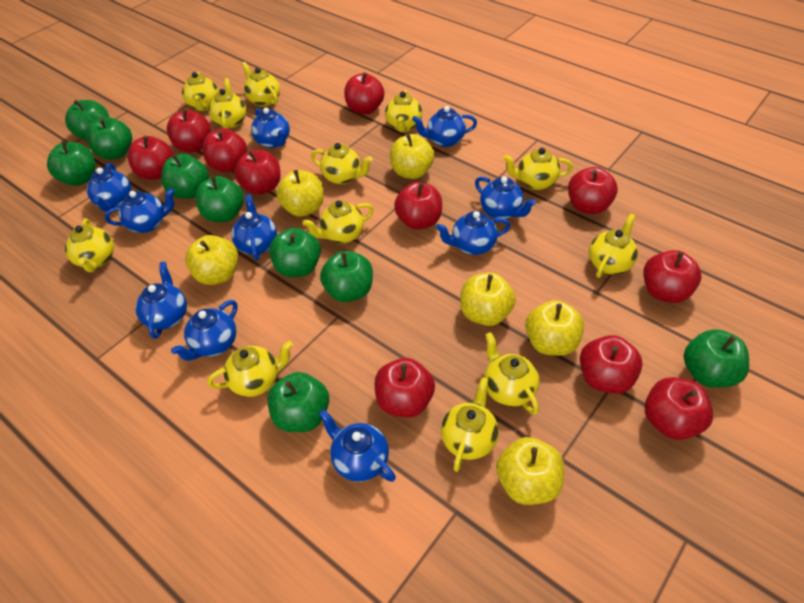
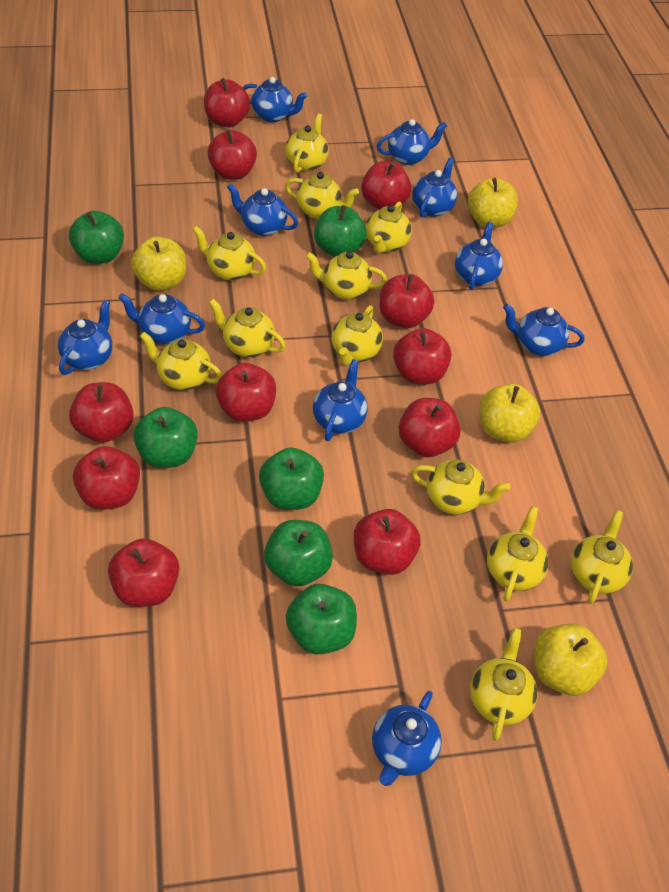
green apple: 9 -> 6
yellow apple: 6 -> 4

